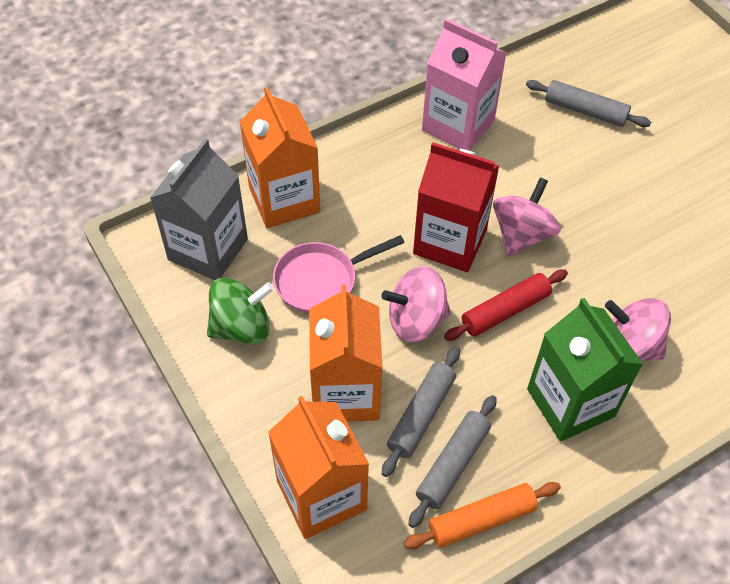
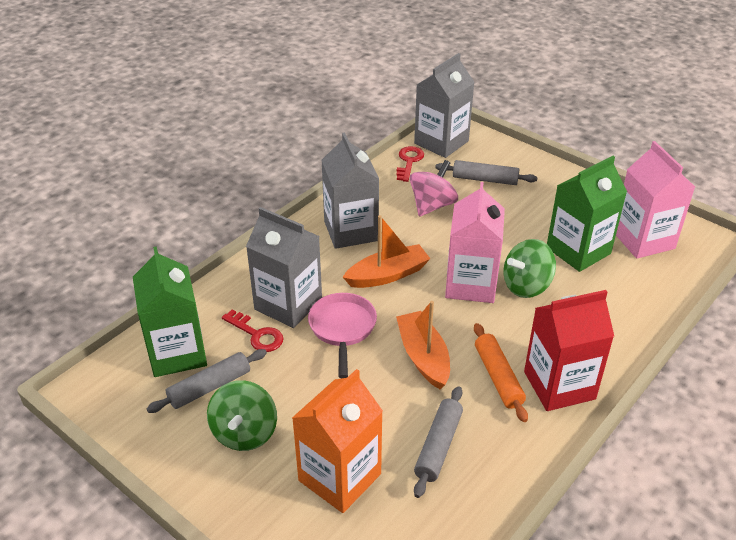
green carton: 1 -> 2
green spinning top: 1 -> 2
grey carton: 1 -> 3
orange boat: 0 -> 2
orange carton: 3 -> 1
pink carton: 1 -> 2
pink spinning top: 3 -> 1
red key: 0 -> 2
red rolling pin: 1 -> 0

